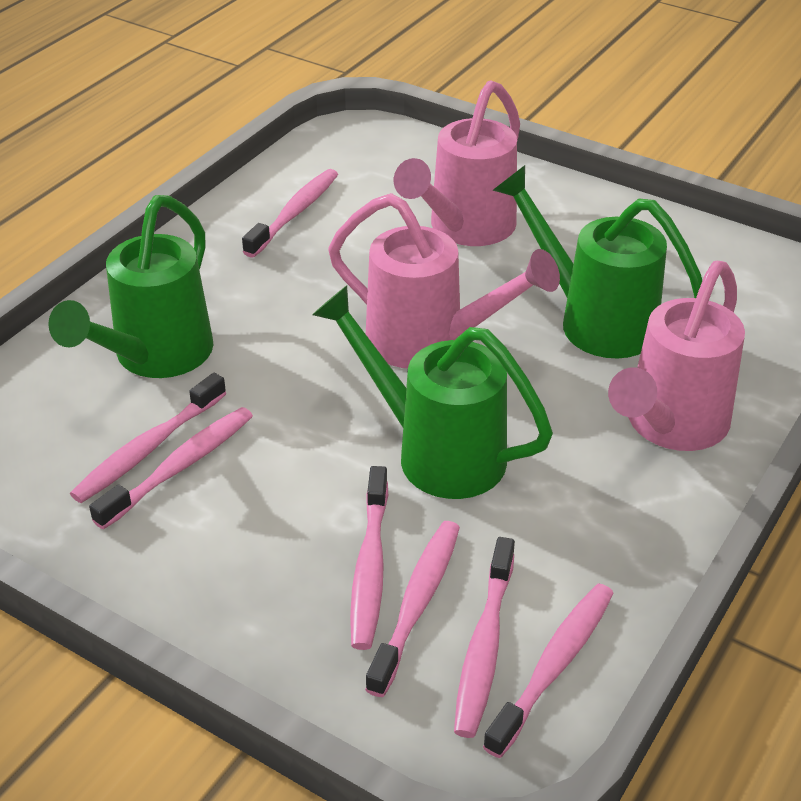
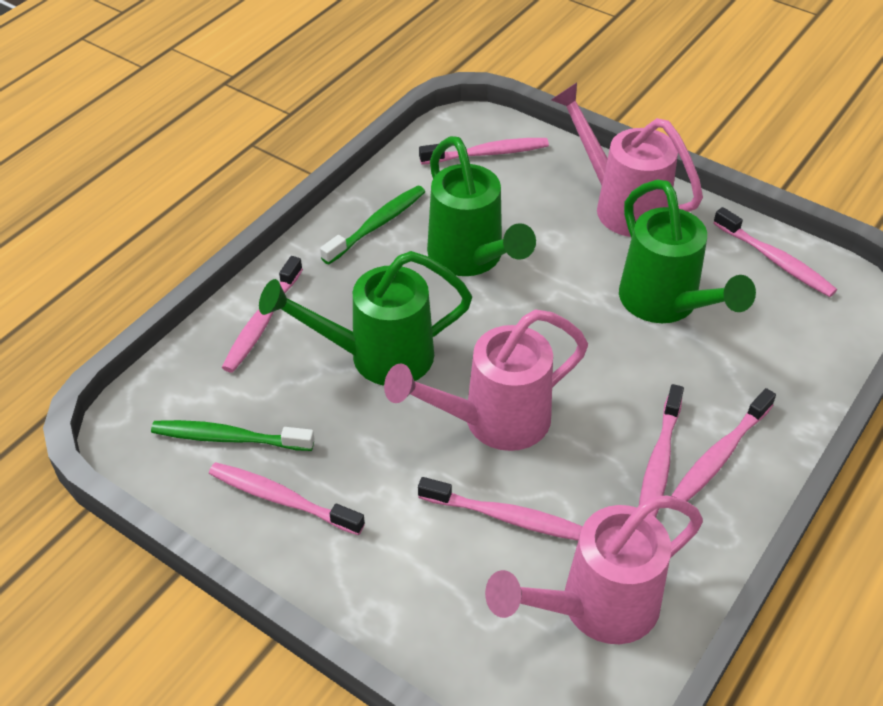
green toothbrush: 0 -> 2

